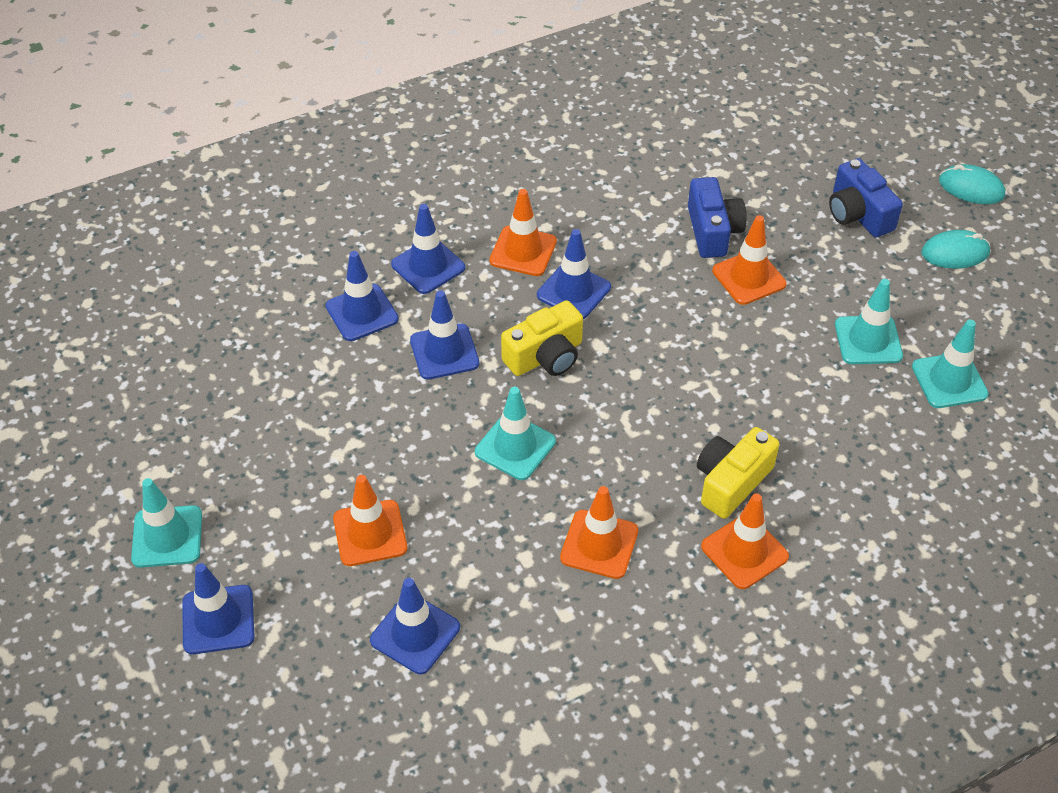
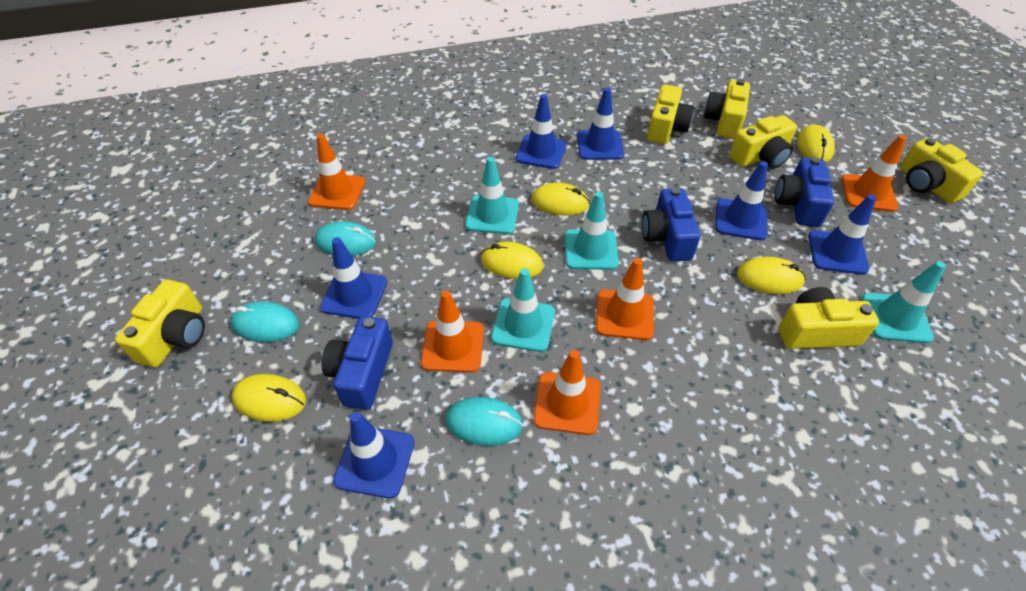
blue camera: 2 -> 3
turquoise mouse: 2 -> 3
yellow camera: 2 -> 6
yellow mouse: 0 -> 5

